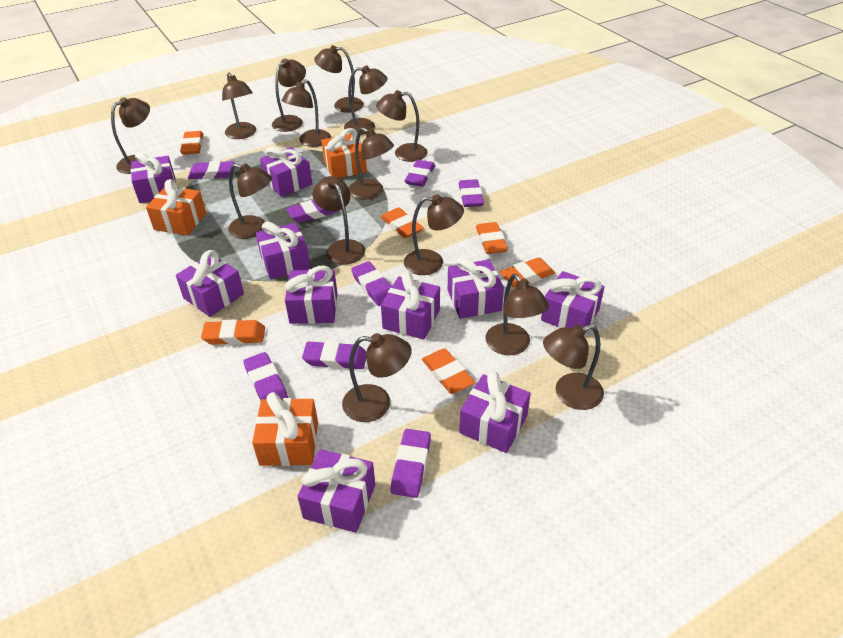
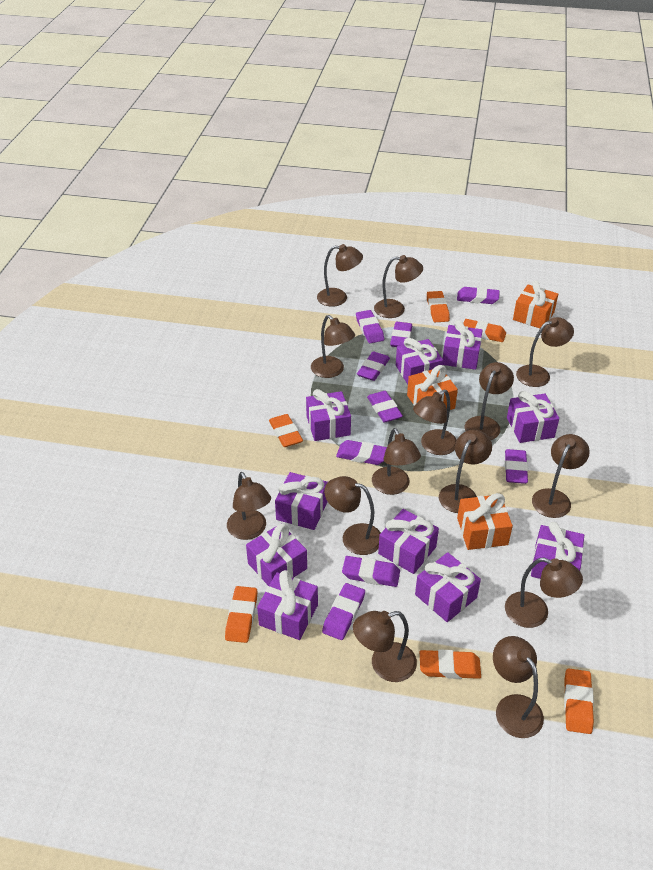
purple eraser: 8 -> 9

